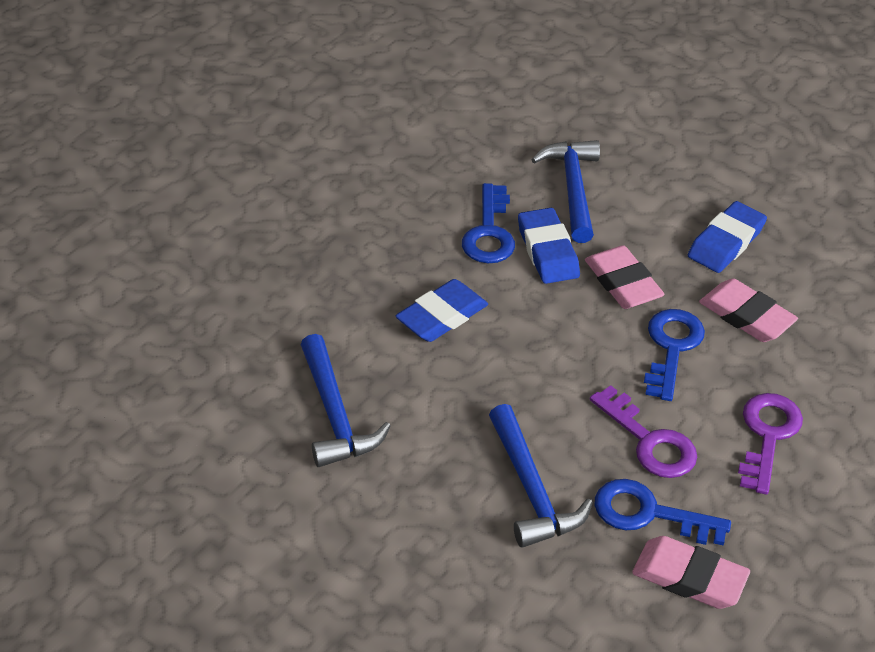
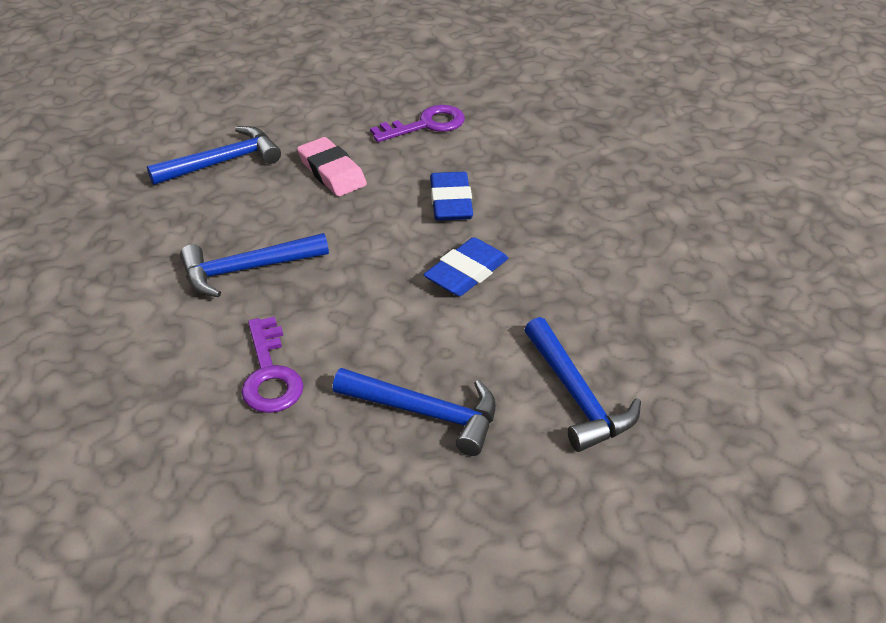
blue eraser: 3 -> 2
blue hammer: 3 -> 4
blue key: 3 -> 0
pink eraser: 3 -> 1

